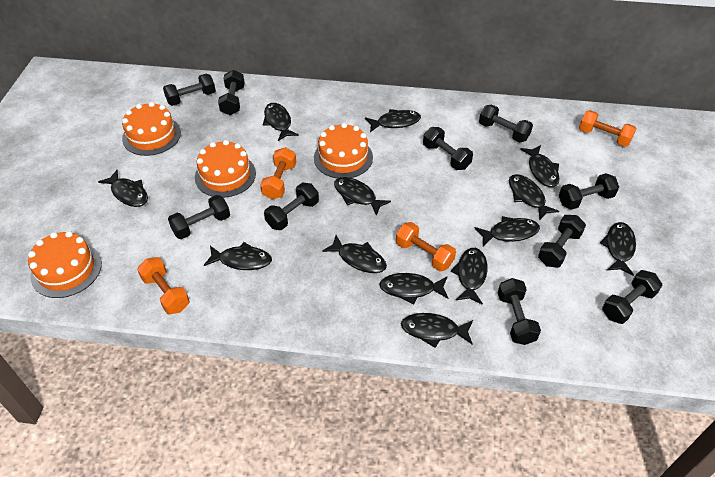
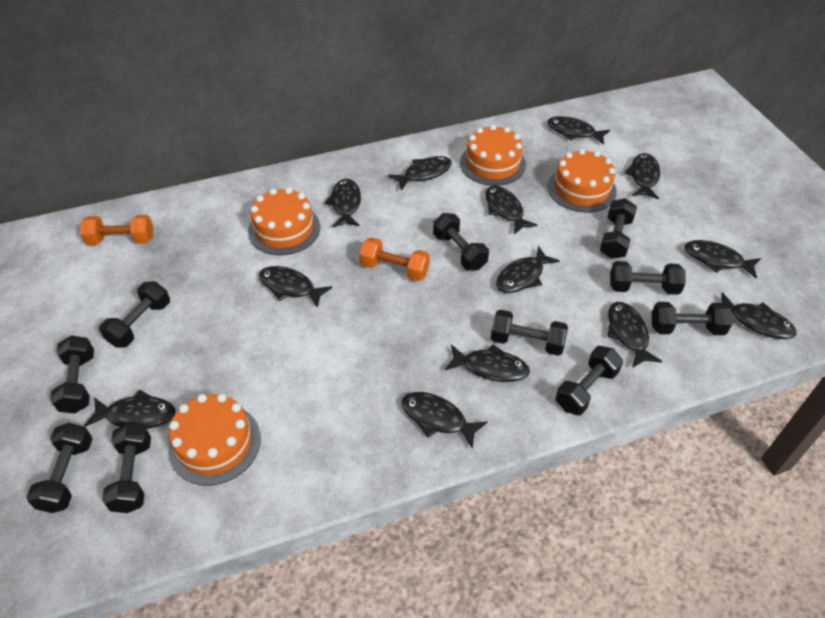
orange dumbbell: 4 -> 2

